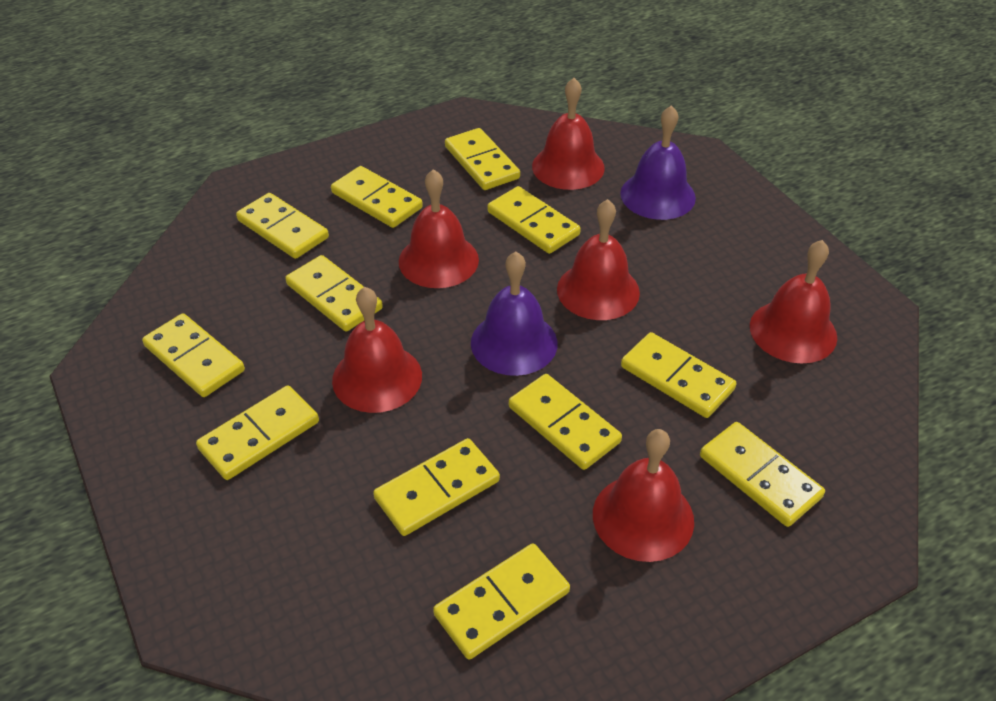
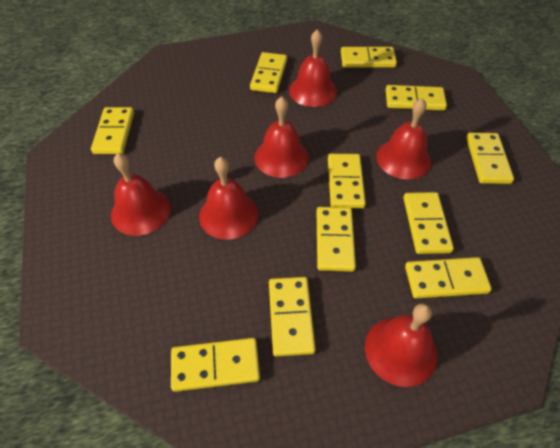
purple bell: 2 -> 0
yellow domino: 12 -> 11

